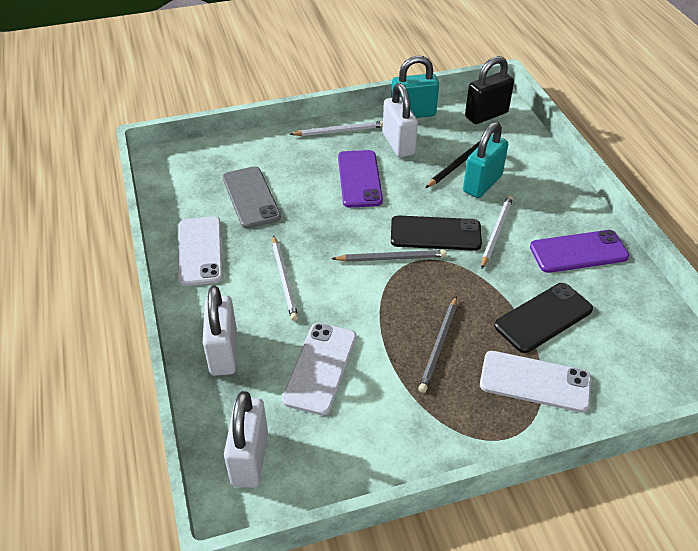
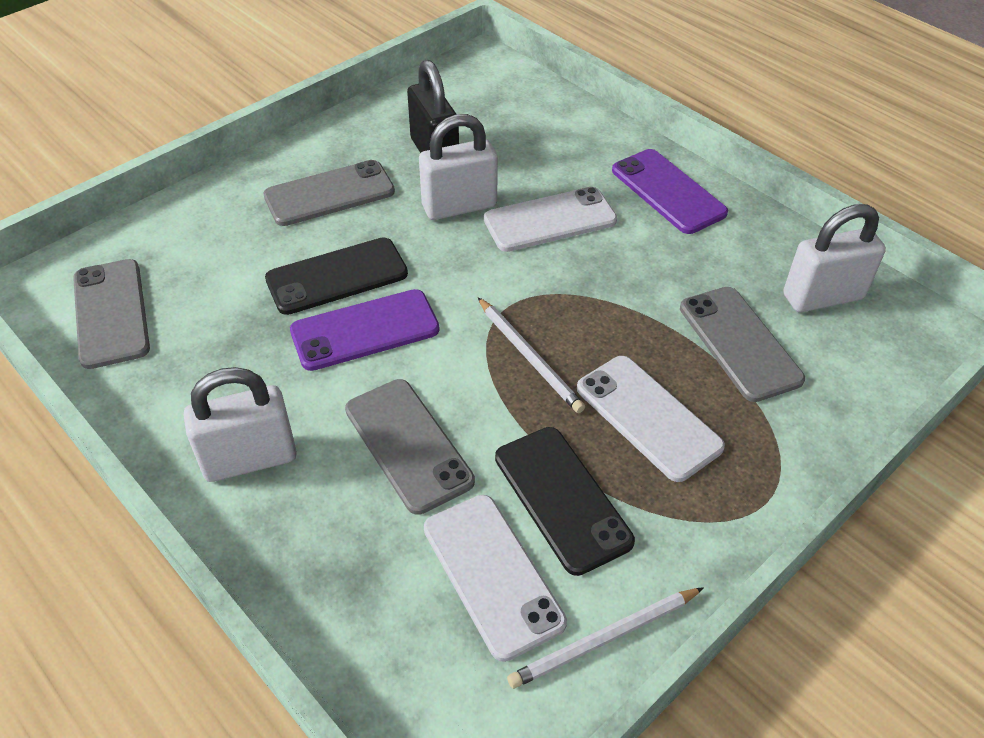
black pencil: 1 -> 0
grey pencil: 2 -> 0
grey phone: 1 -> 4
turquoise padlock: 2 -> 0
white pencil: 3 -> 2

